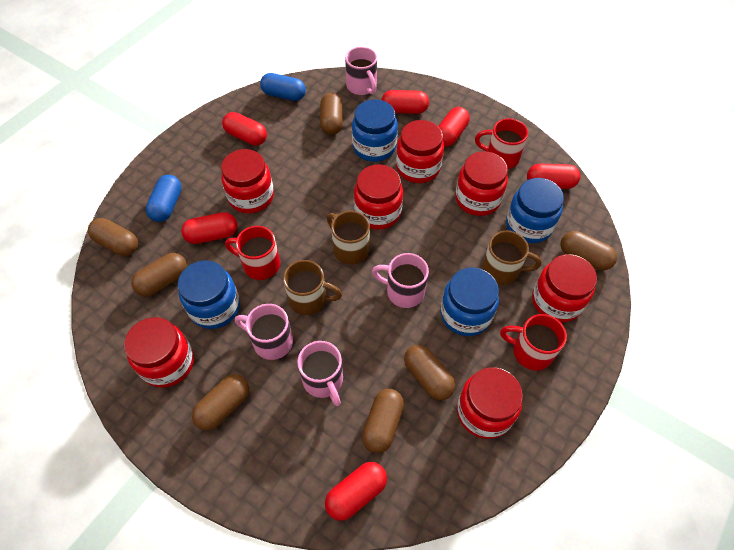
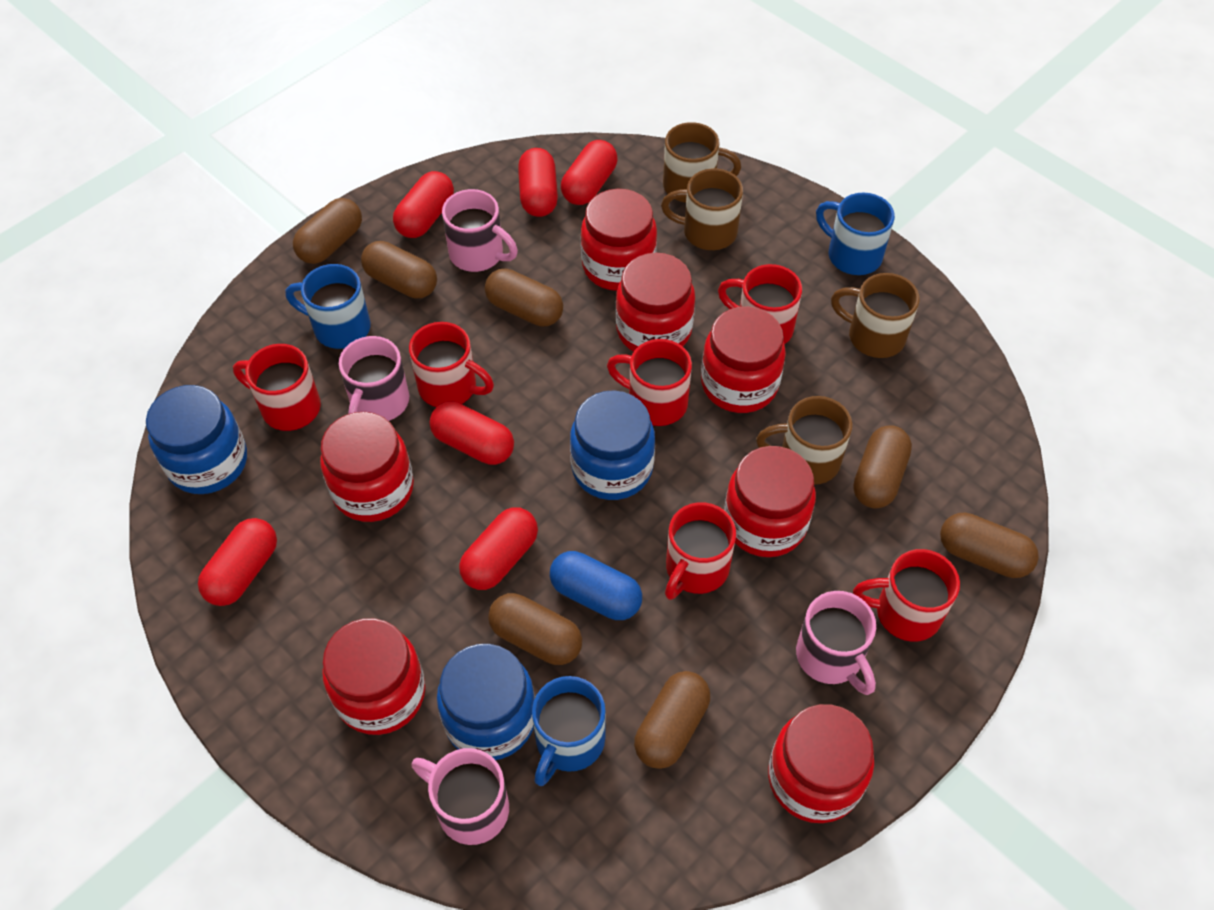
blue capsule: 2 -> 1
blue jar: 4 -> 3
blue mug: 0 -> 3
brown mug: 3 -> 4
red mug: 3 -> 6

